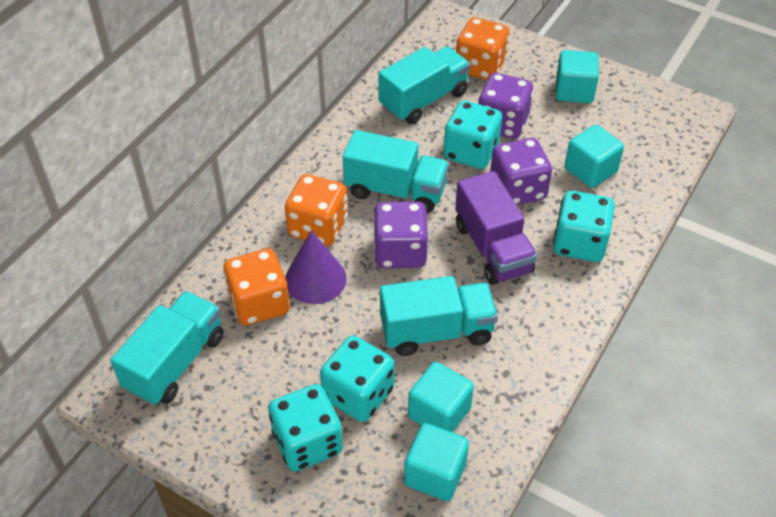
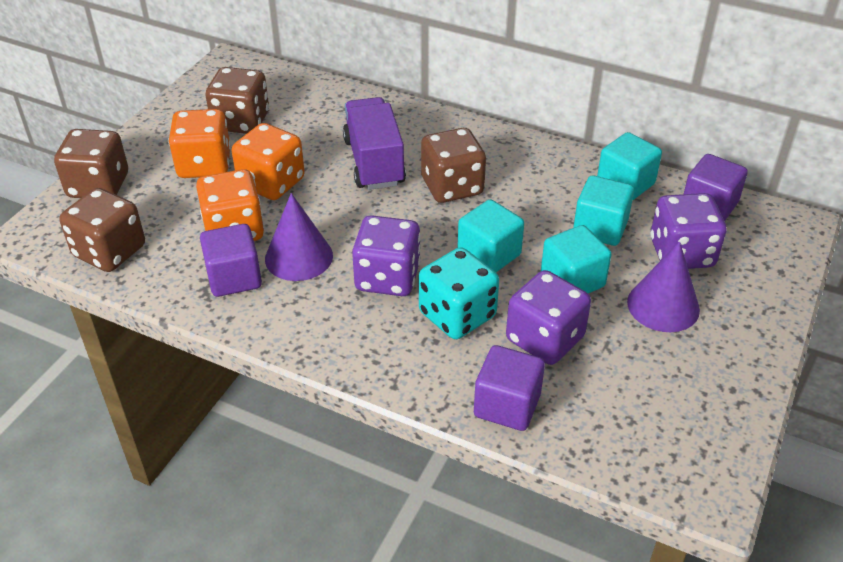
brown dice: 0 -> 4
purple cone: 1 -> 2
purple cube: 0 -> 3
turquoise dice: 4 -> 1
turquoise truck: 4 -> 0

